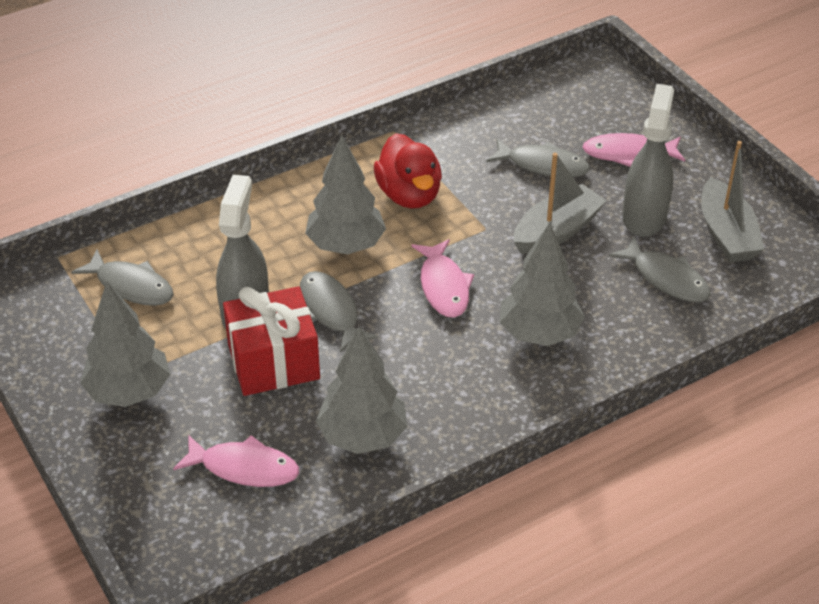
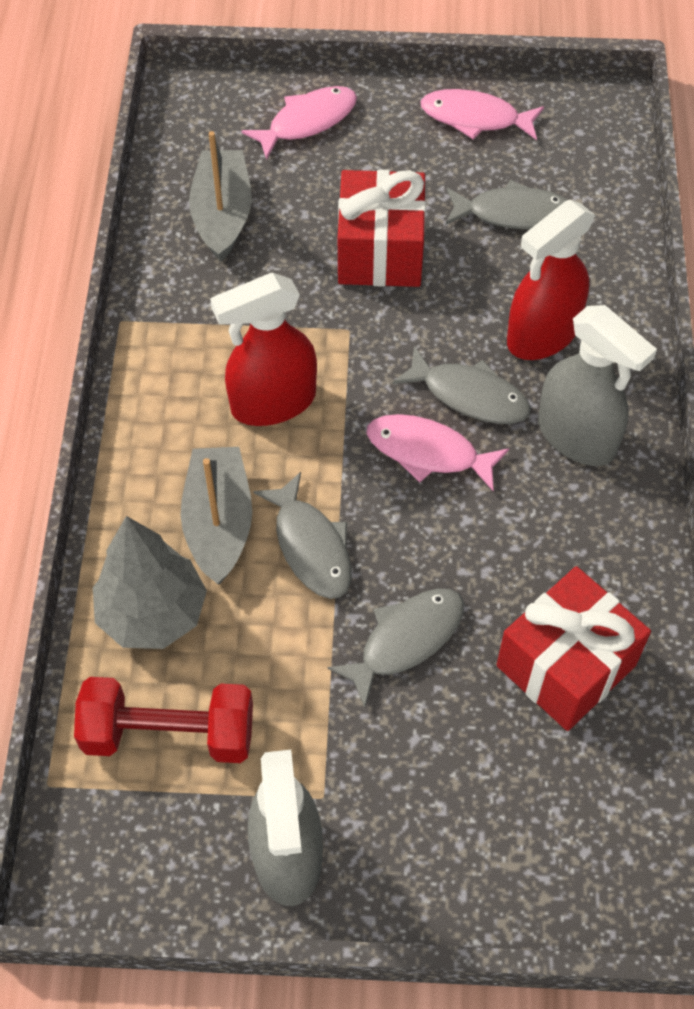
grey tree: 4 -> 1
red duck: 1 -> 0
red dumbbell: 0 -> 1
red gift: 1 -> 2
red spray bottle: 0 -> 2

